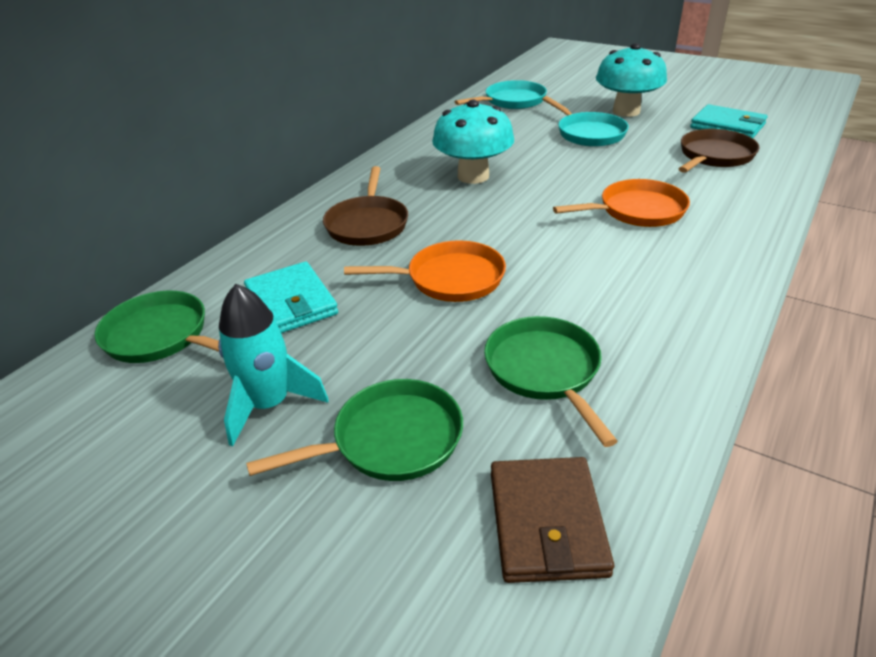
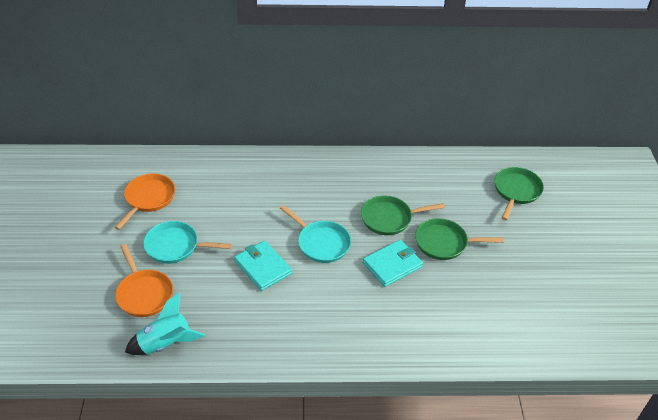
brown pan: 2 -> 0
brown wallet: 1 -> 0
turquoise mushroom: 2 -> 0

